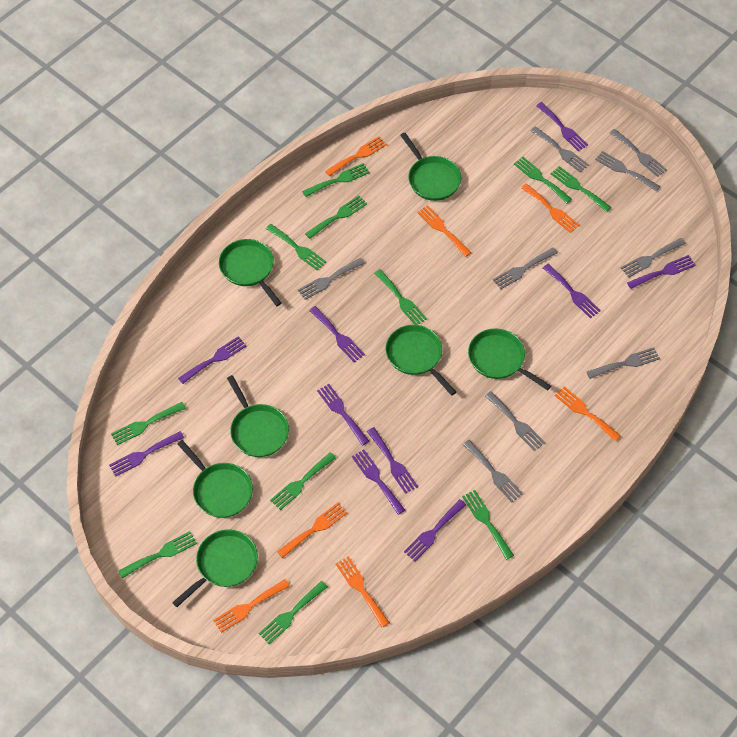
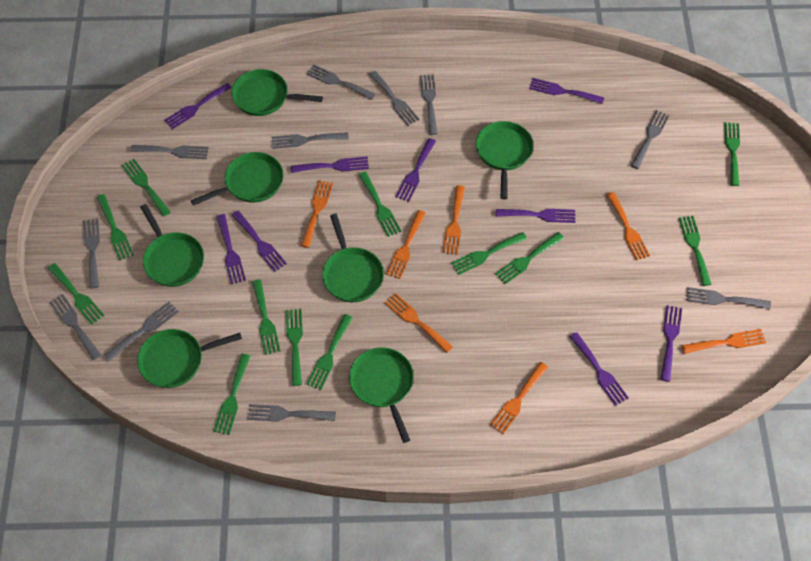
green fork: 11 -> 12
grey fork: 9 -> 11
purple fork: 10 -> 9

